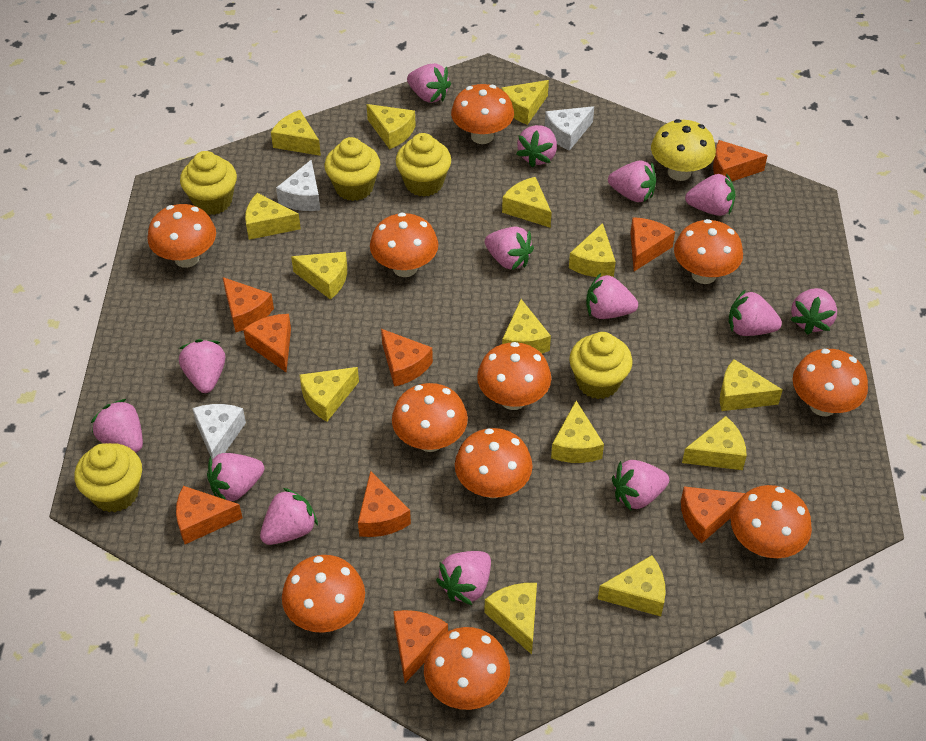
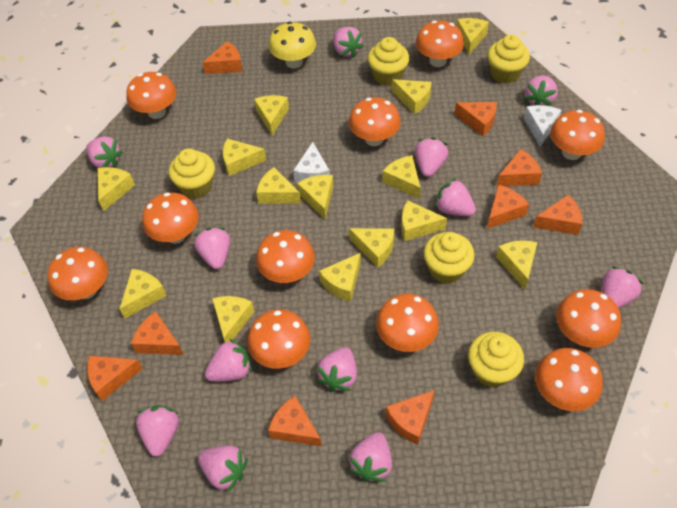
pink strawberry: 14 -> 12
white cheese: 3 -> 2

